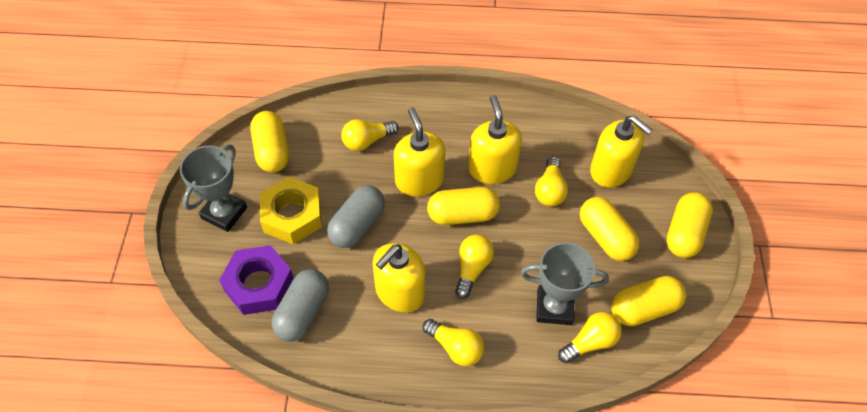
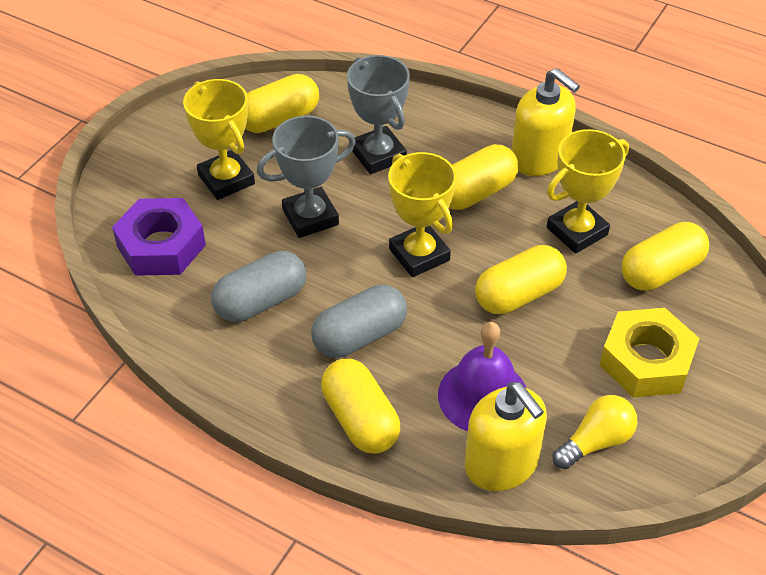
purple bell: 0 -> 1
yellow light bulb: 5 -> 1
yellow soap dispenser: 4 -> 2
yellow trophy: 0 -> 3

